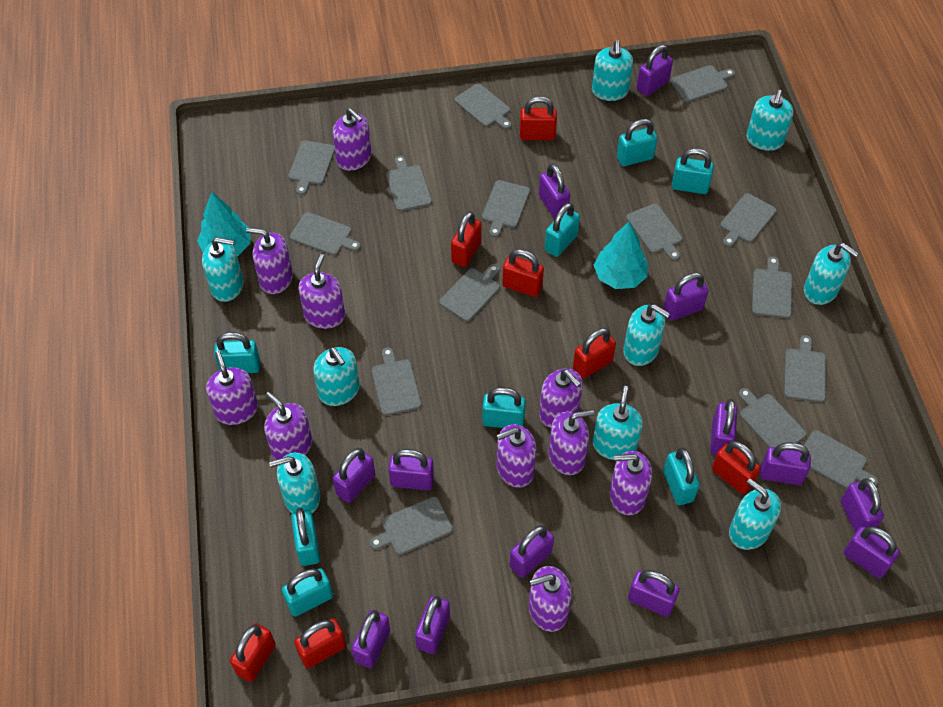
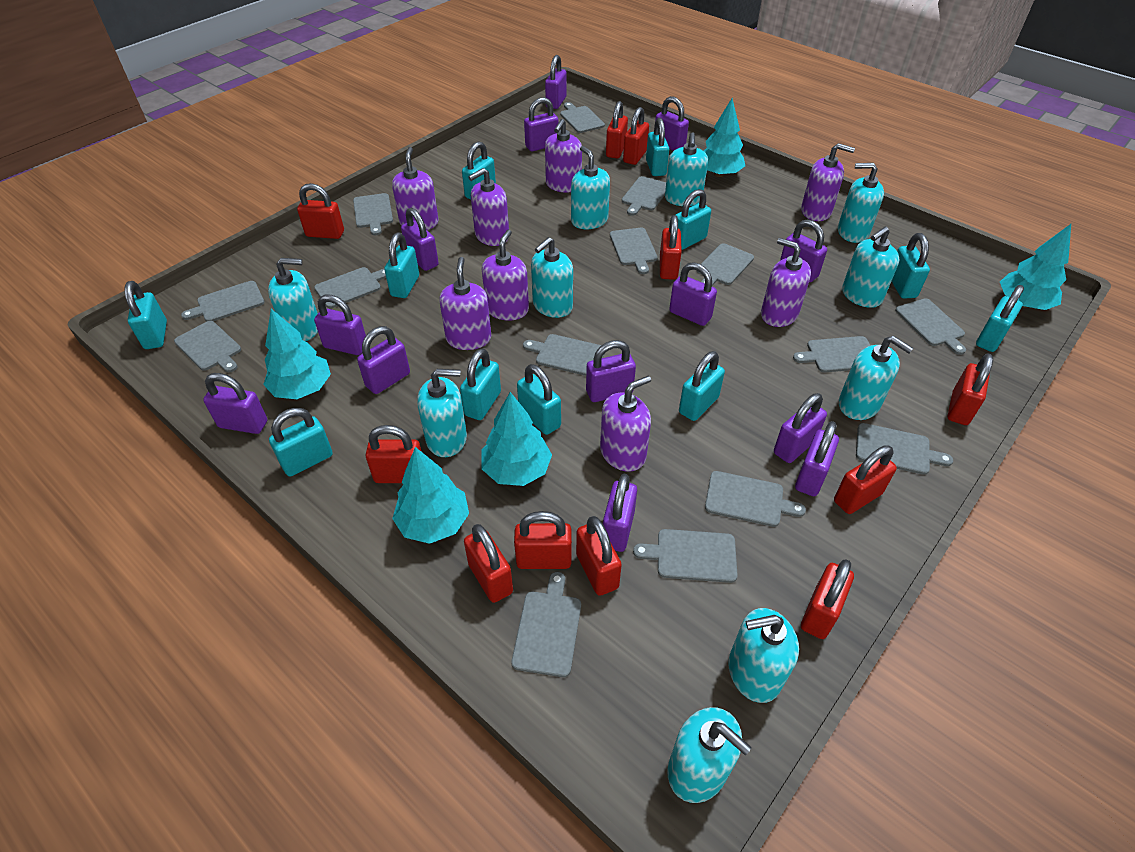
purple soap dispenser: 10 -> 8
red padlock: 7 -> 11
turquoise padlock: 8 -> 11
turquoise soap dispenser: 9 -> 10
turquoise tree: 2 -> 5

